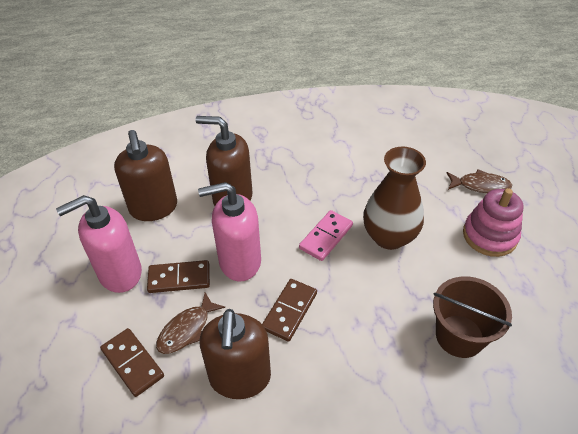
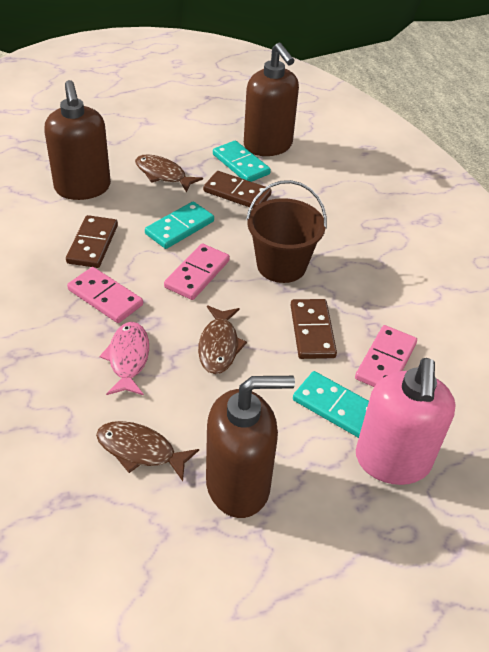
brown fish: 2 -> 3
brown vase: 1 -> 0
pink domino: 1 -> 3
pink fish: 0 -> 1
pink soap dispenser: 2 -> 1
pink stacking toy: 1 -> 0
turquoise domino: 0 -> 3

